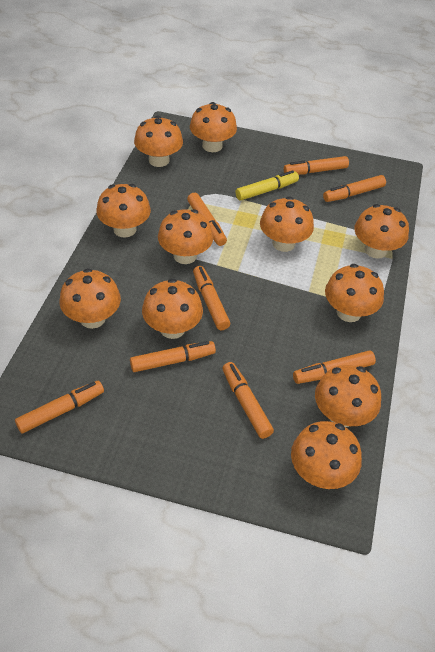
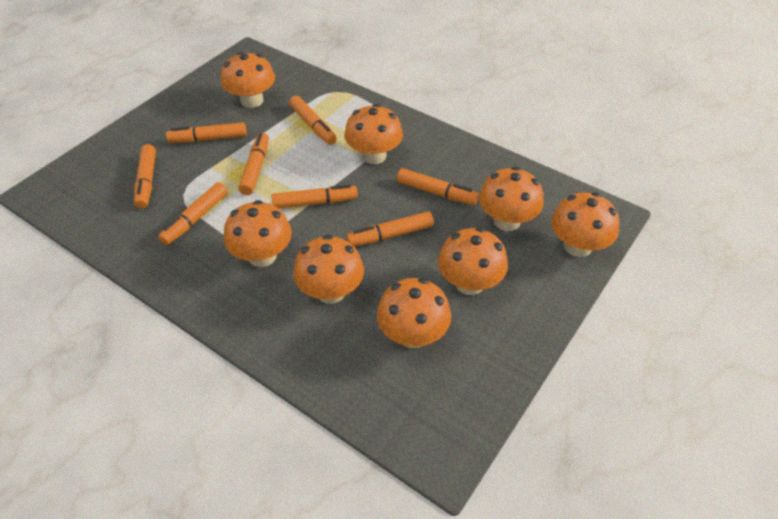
orange mushroom: 11 -> 8
yellow marker: 1 -> 0

